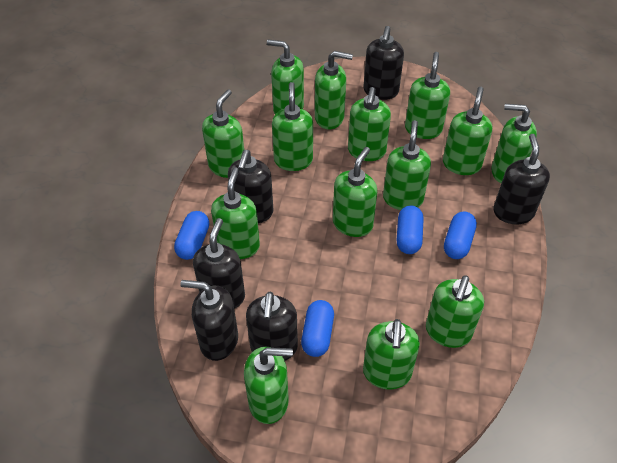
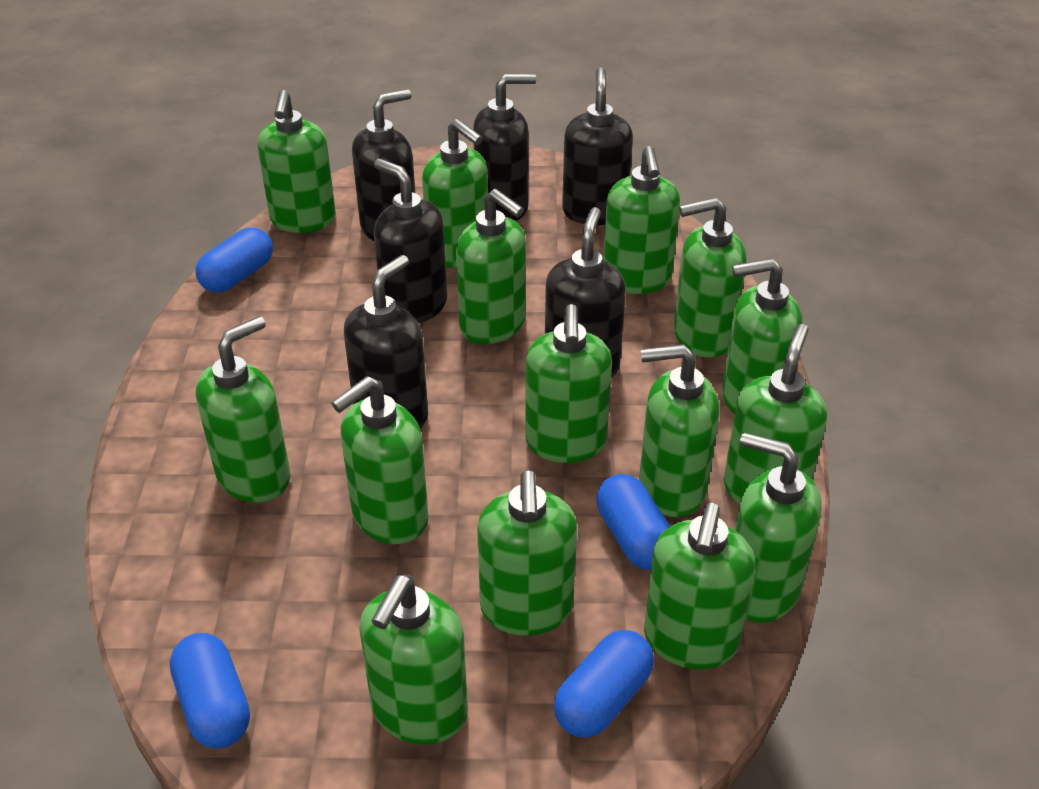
green soap dispenser: 14 -> 15

